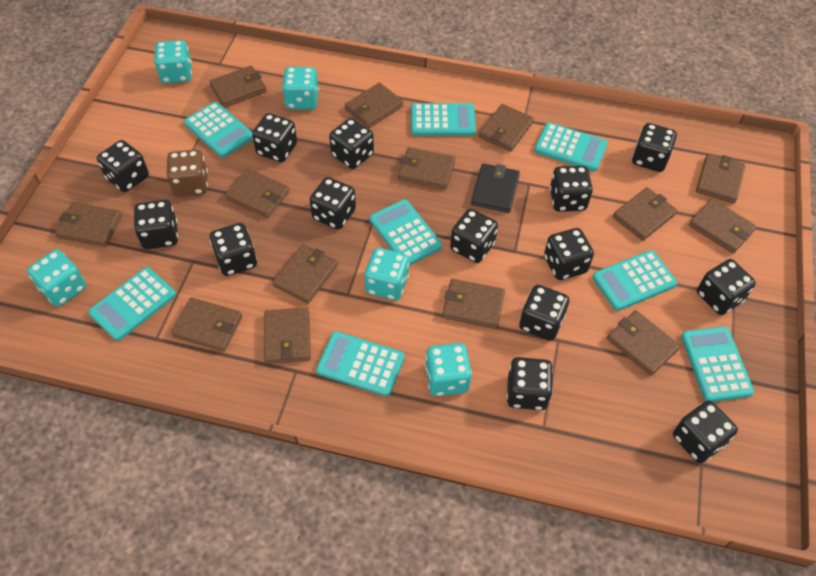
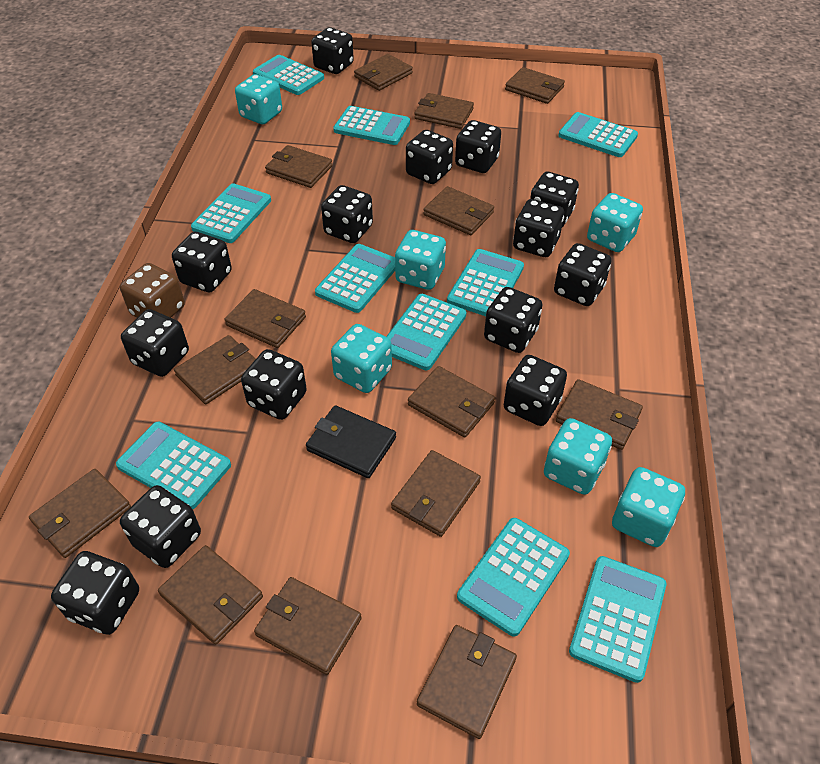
turquoise calculator: 8 -> 10
turquoise dice: 5 -> 6

